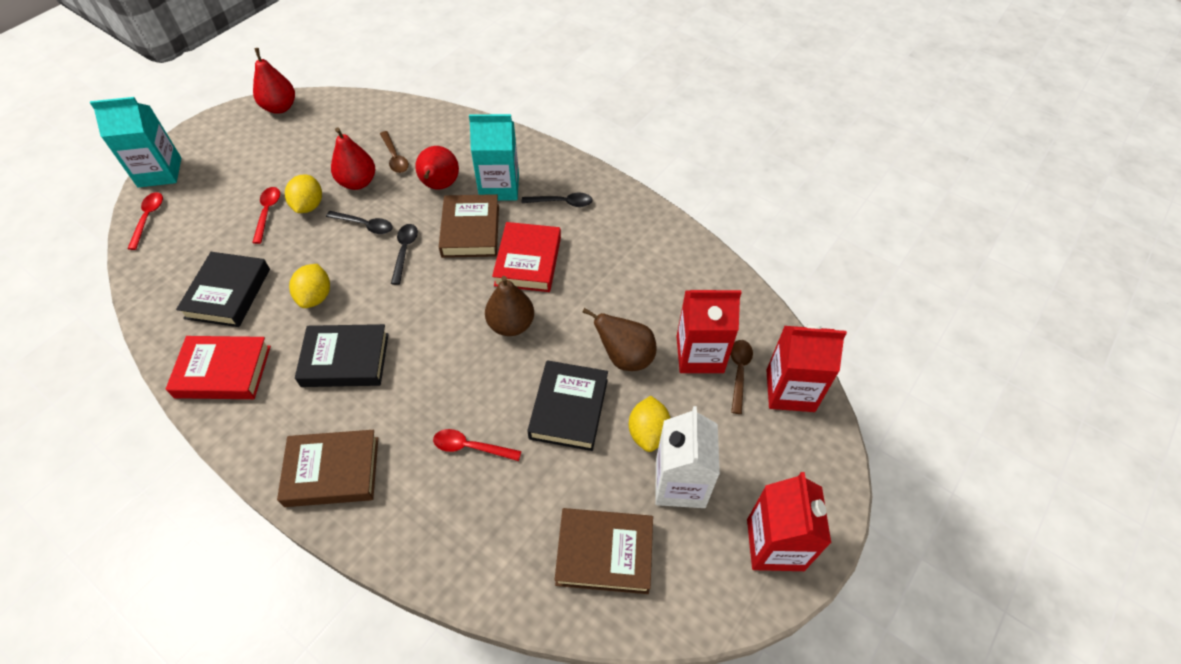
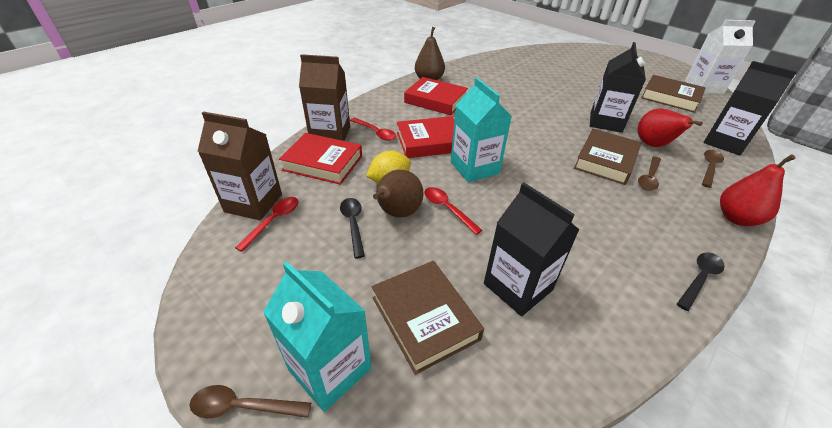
black book: 3 -> 0
black carton: 0 -> 3
black spoon: 3 -> 2
brown carton: 0 -> 2
brown spoon: 2 -> 3
red book: 2 -> 3
red carton: 3 -> 0
red pear: 3 -> 2
yellow lemon: 3 -> 1

